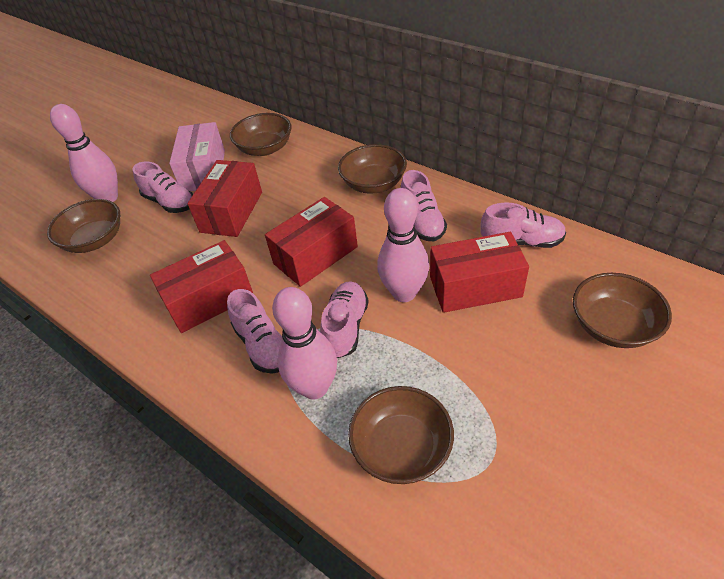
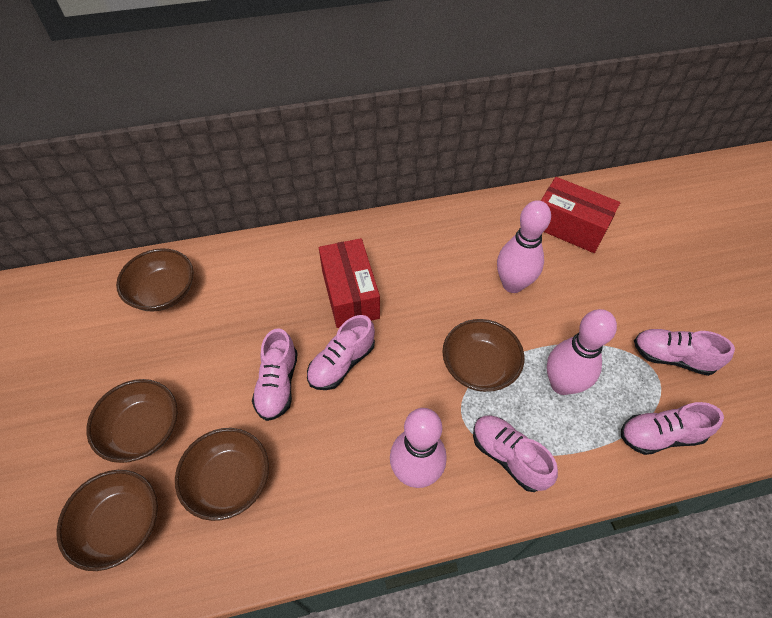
pink box: 1 -> 0
red box: 4 -> 2

